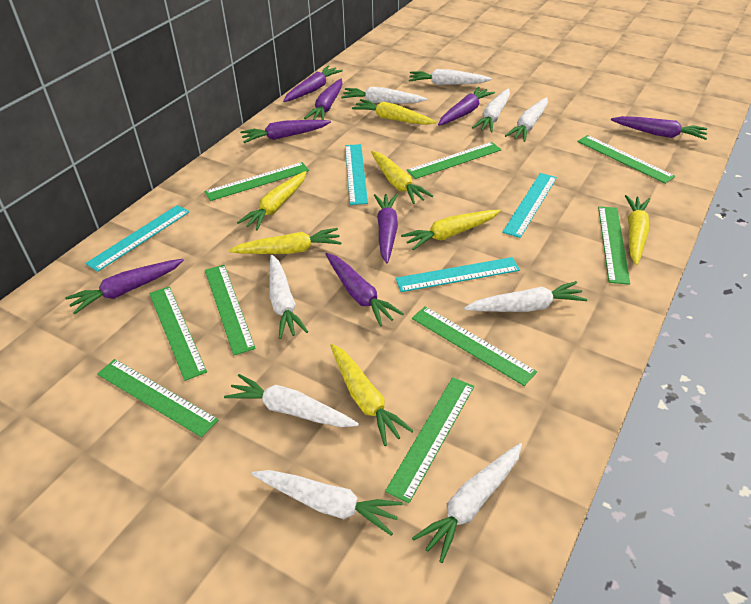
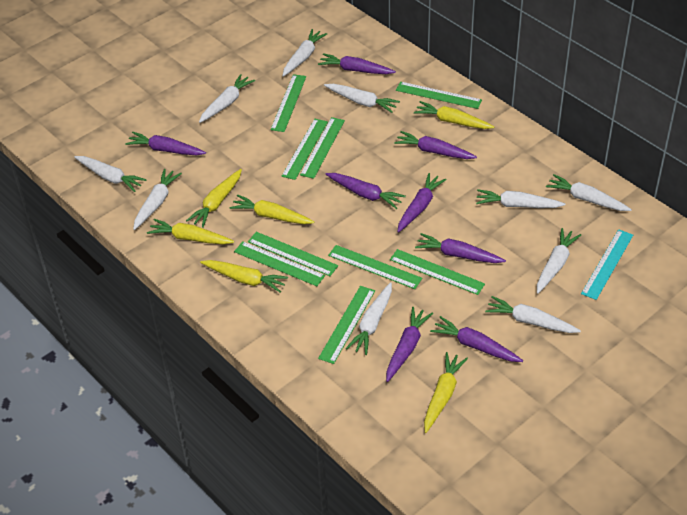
turquoise ruler: 4 -> 1
white carrot: 9 -> 10
yellow carrot: 7 -> 6

